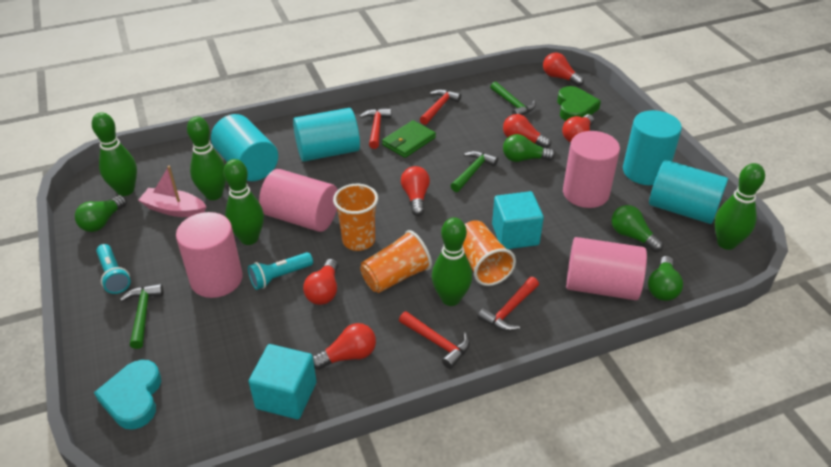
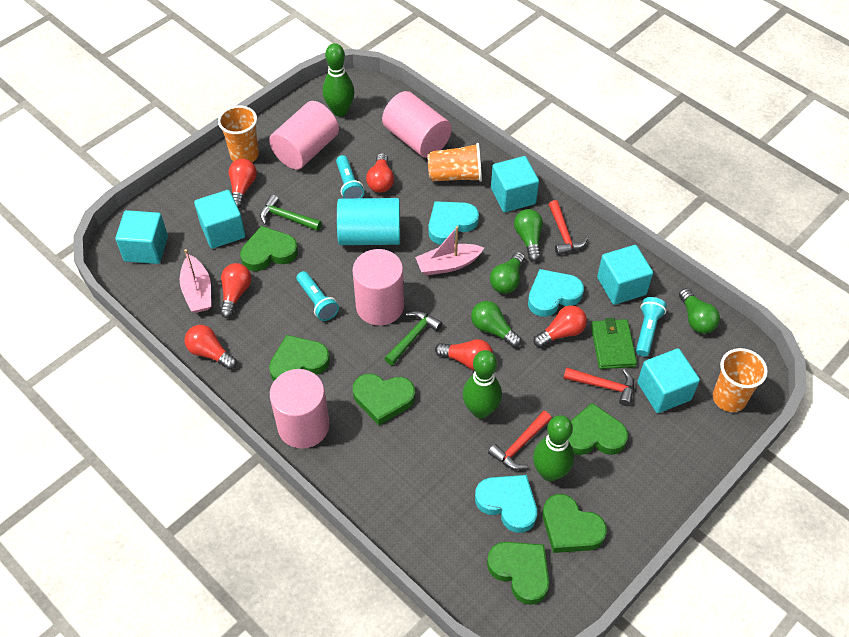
green bowling pin: 5 -> 3
green hammer: 3 -> 2
green heart: 1 -> 6
pink boat: 1 -> 2
red hammer: 4 -> 3
turquoise cube: 2 -> 5
turquoise cylinder: 4 -> 1
turquoise flashlight: 2 -> 3
turquoise heart: 1 -> 3

